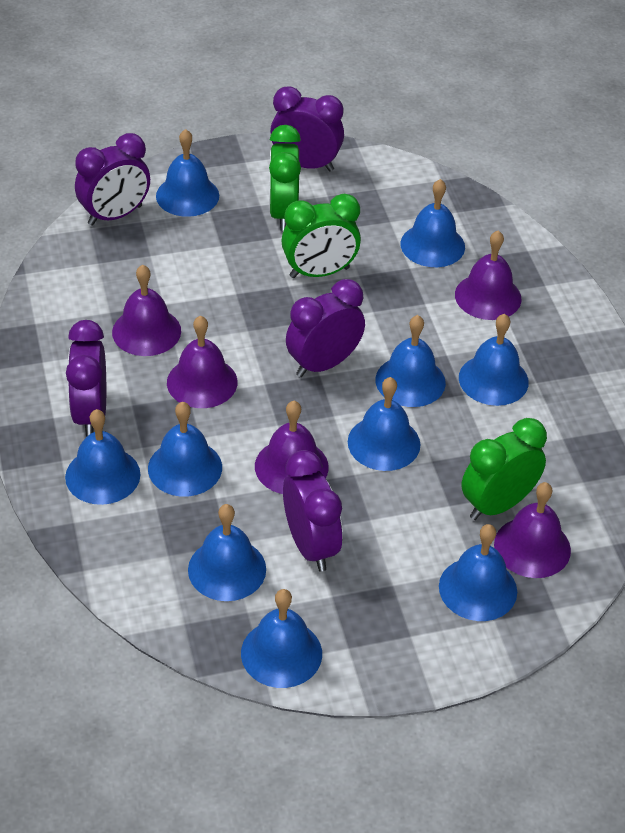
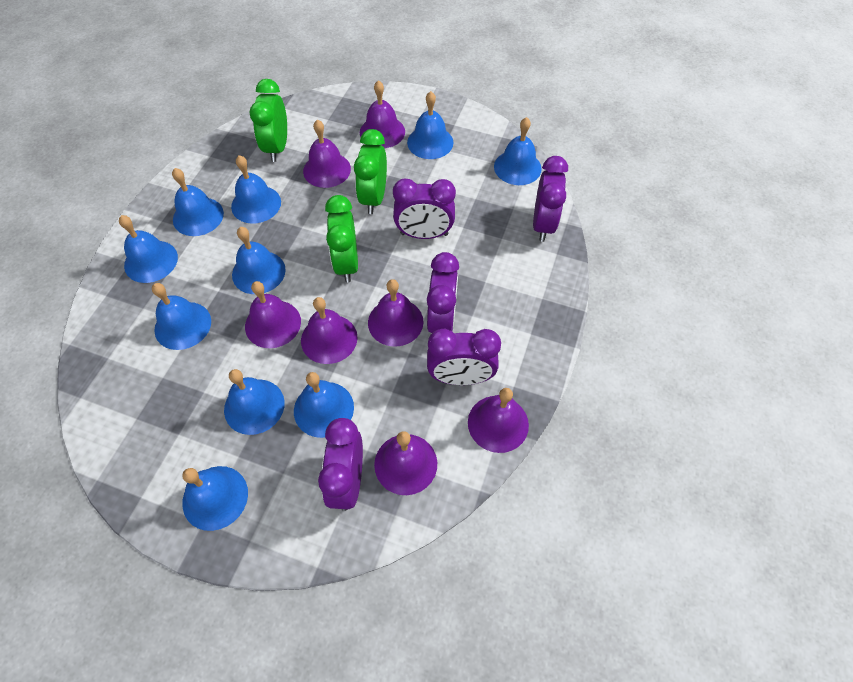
purple bell: 5 -> 7

